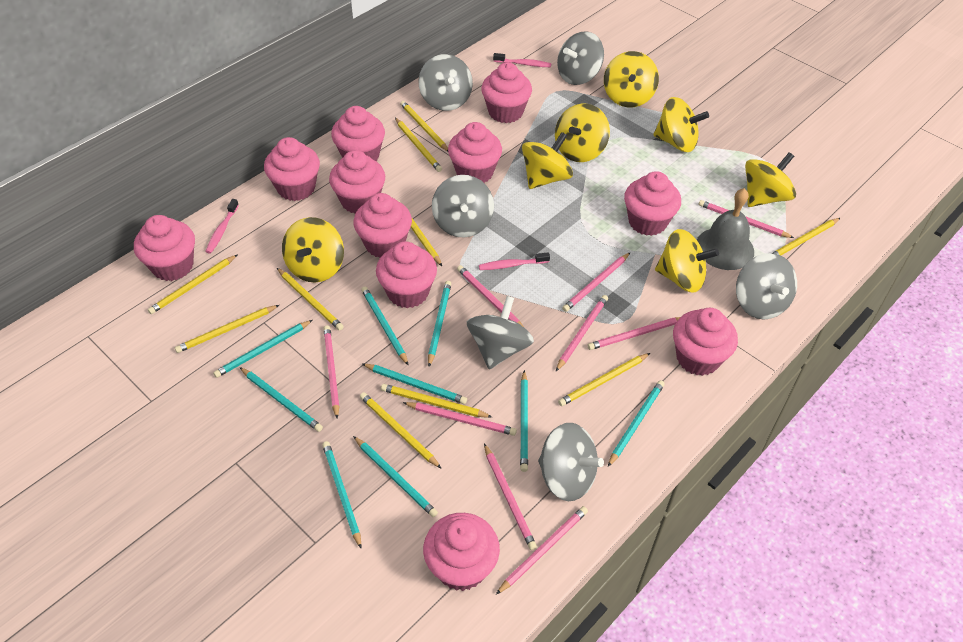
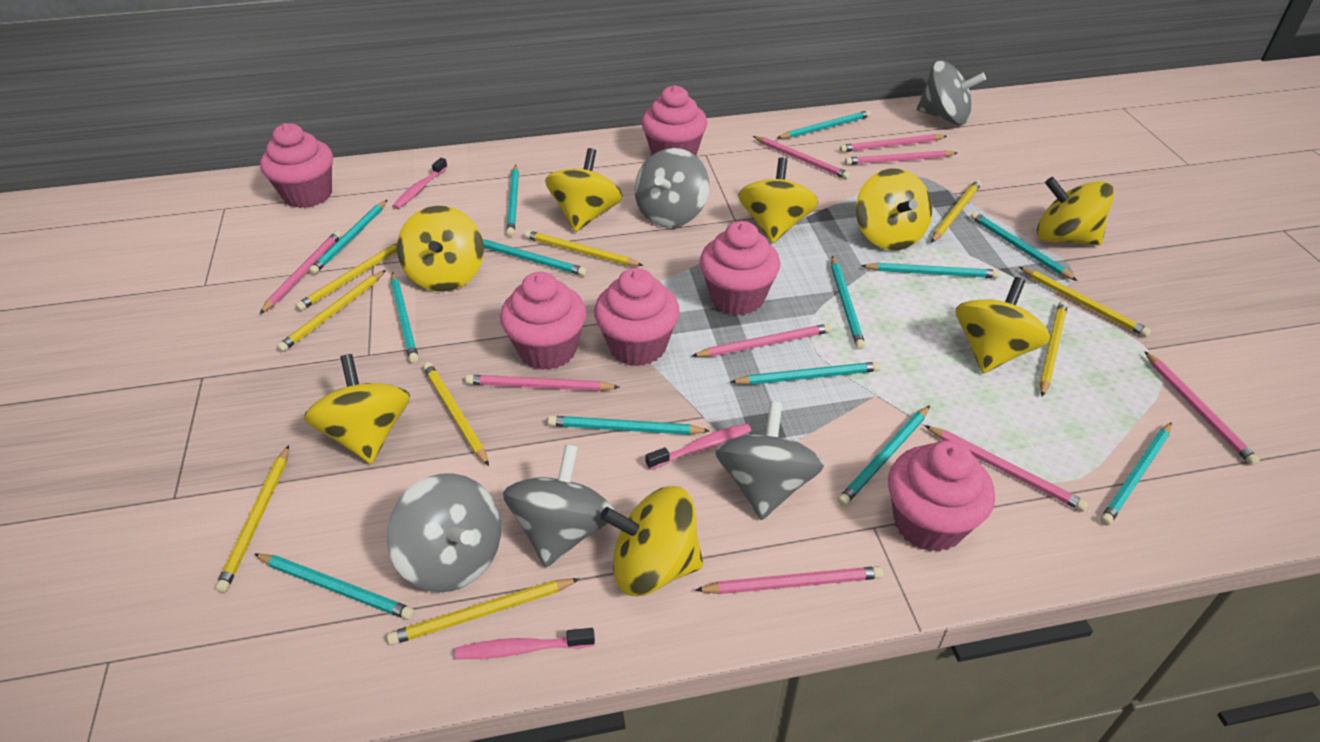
grey bell: 1 -> 0
grey spinning top: 6 -> 5
pink cupcake: 11 -> 6
turquoise pencil: 9 -> 13
yellow pencil: 10 -> 9
yellow spinning top: 7 -> 8

